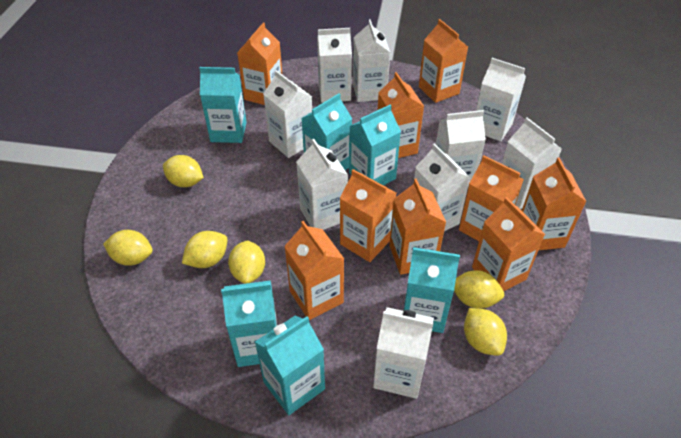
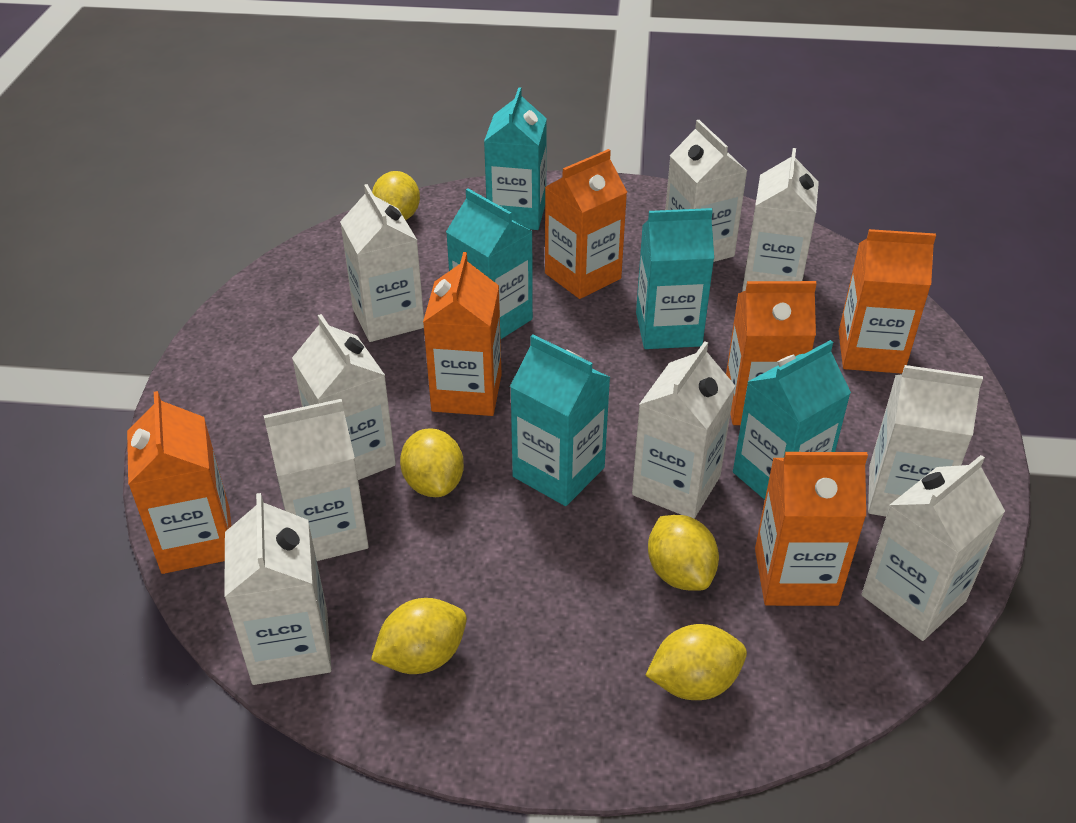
orange carton: 9 -> 6
turquoise carton: 6 -> 5
yellow lemon: 6 -> 5

